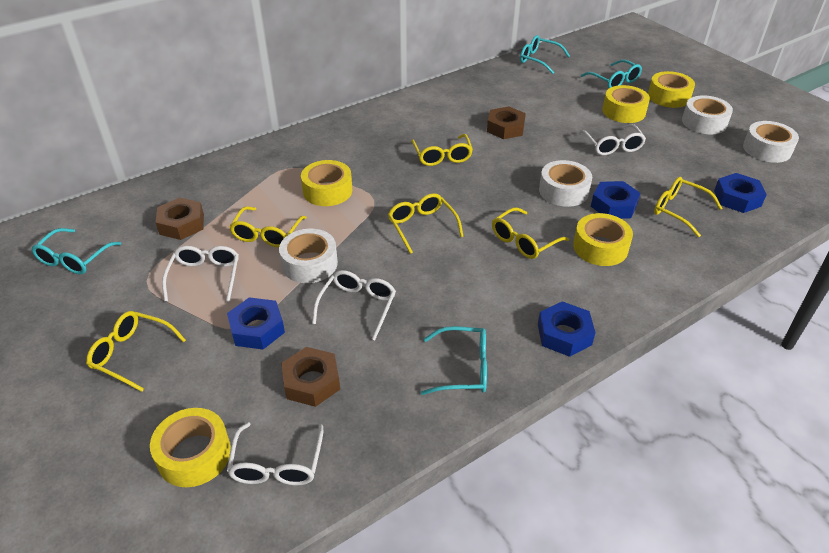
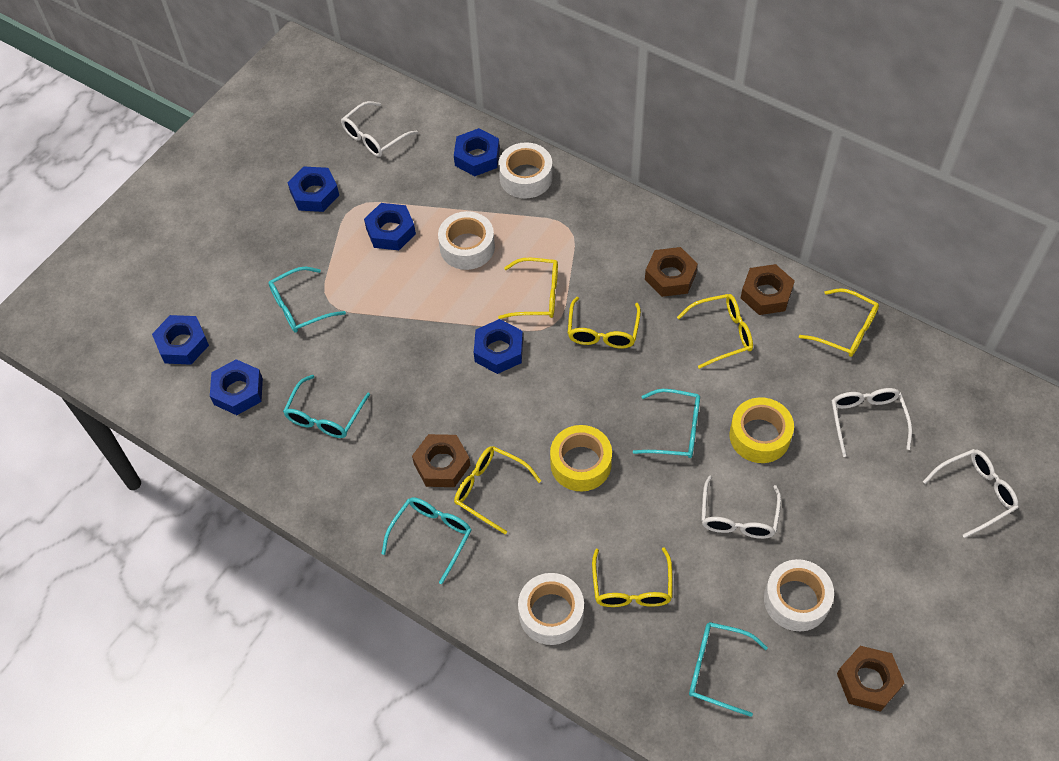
blue nut: 4 -> 6
brown nut: 3 -> 4
turquoise glasses: 4 -> 5
yellow tape: 5 -> 2

